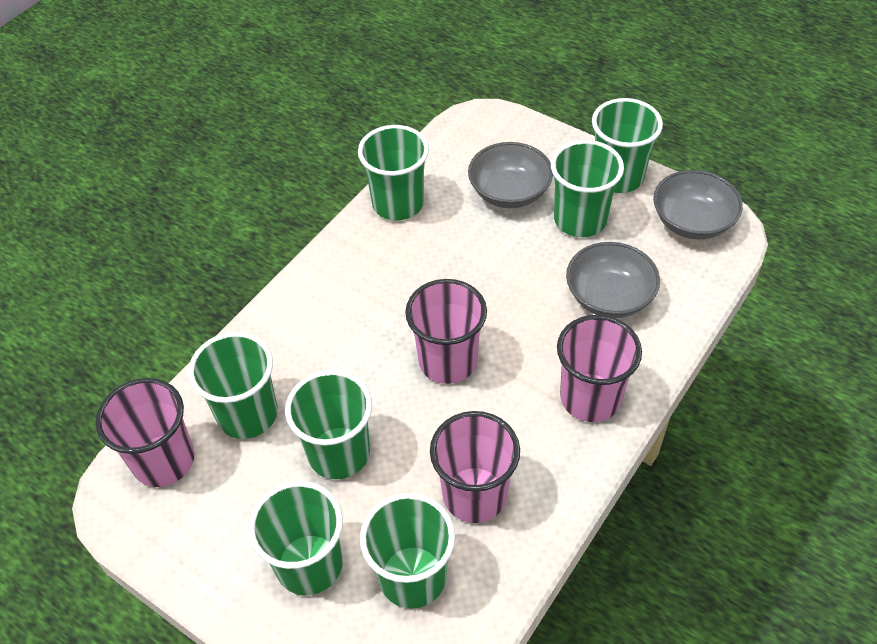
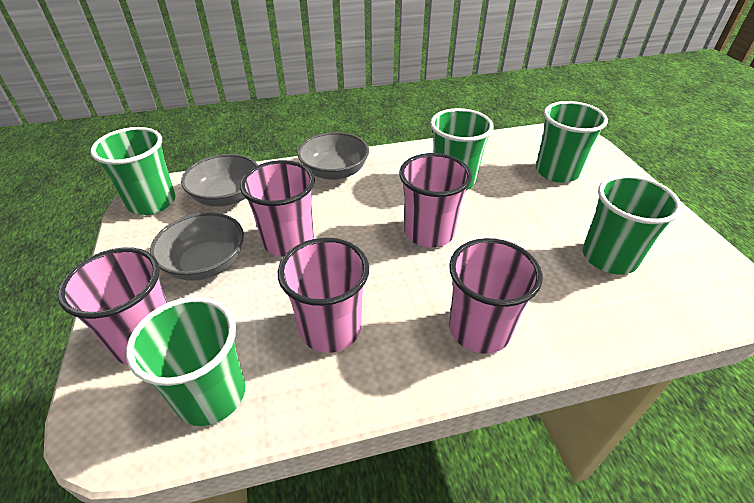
green cup: 7 -> 5
pink cup: 4 -> 5

